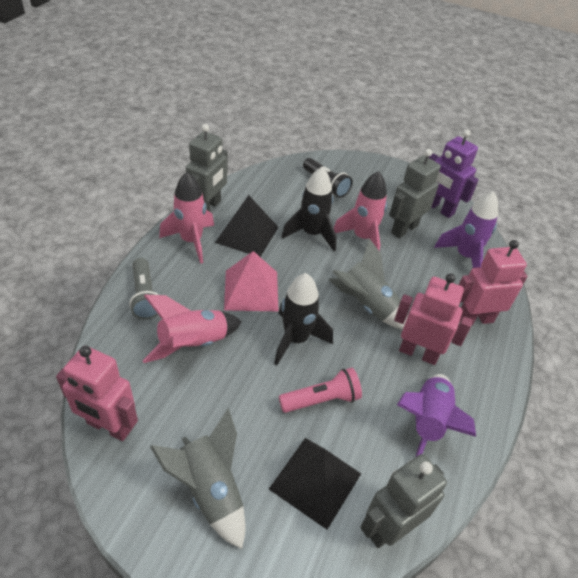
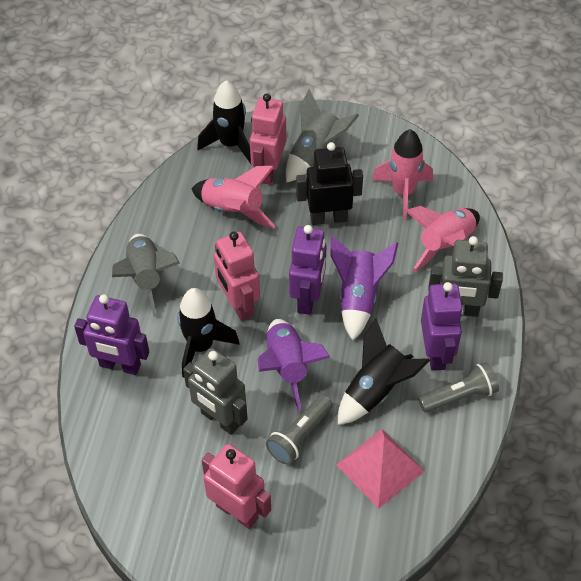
black flashlight: 1 -> 0
black pyramid: 2 -> 0
black robot: 0 -> 1
black rocket: 2 -> 3
grey flashlight: 1 -> 2
grey robot: 3 -> 2
pink flashlight: 1 -> 0
purple robot: 1 -> 3

